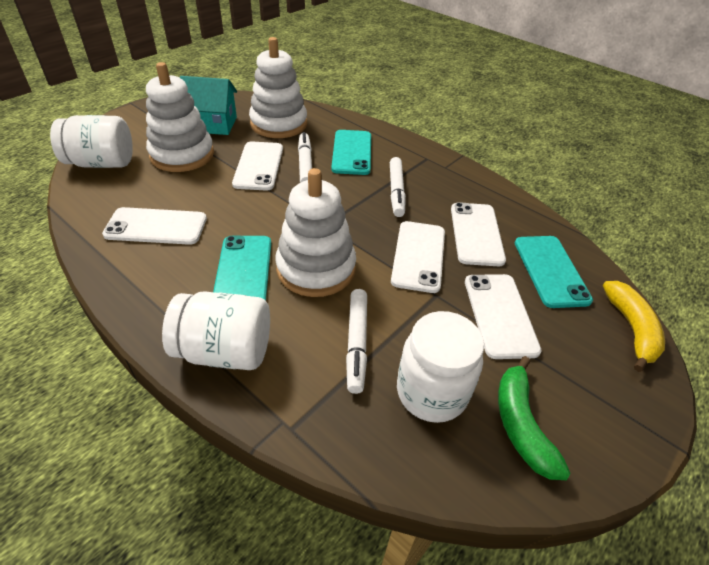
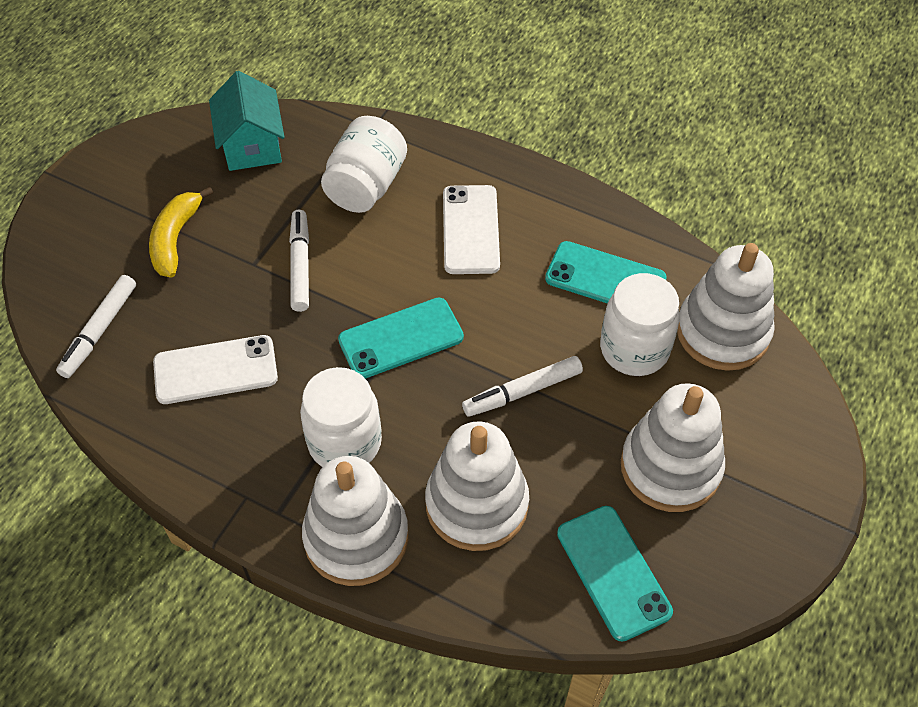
green banana: 1 -> 0
white phone: 5 -> 2
white stacking toy: 3 -> 4

